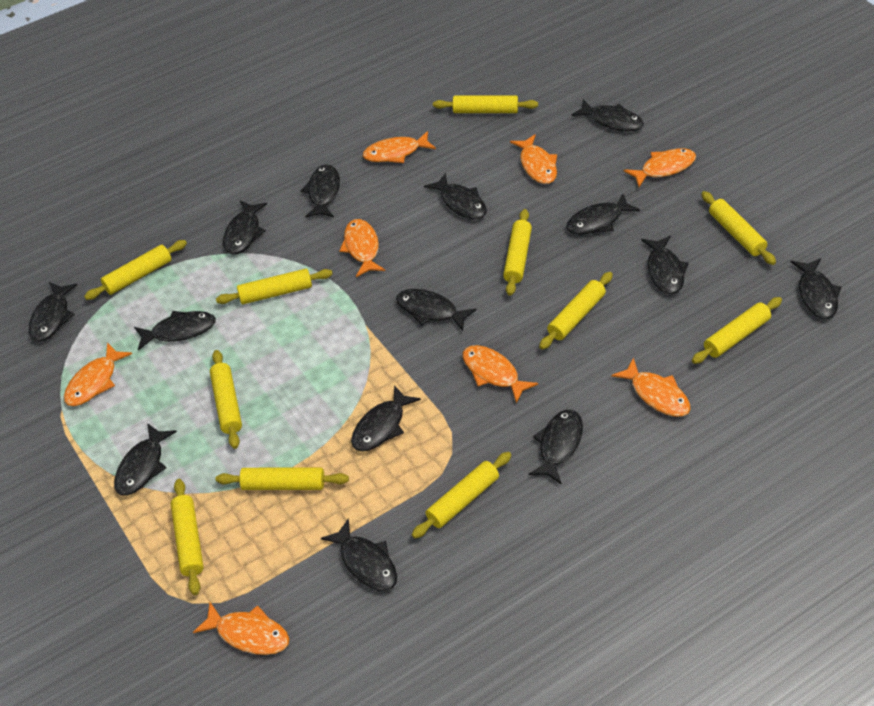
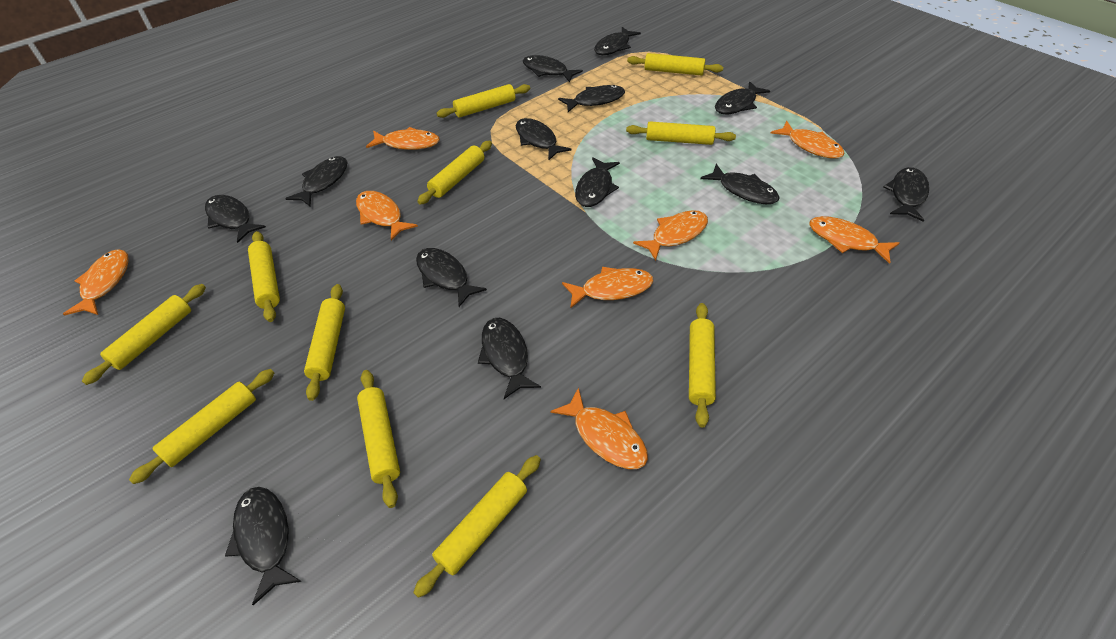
black fish: 14 -> 13

